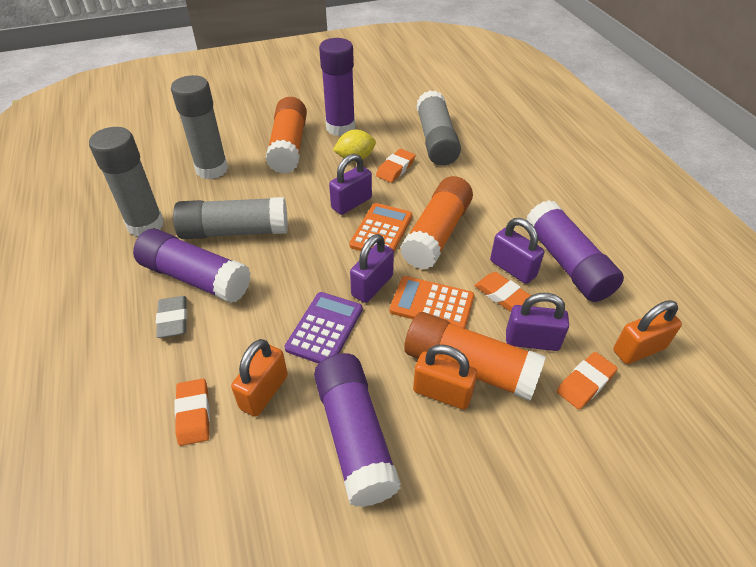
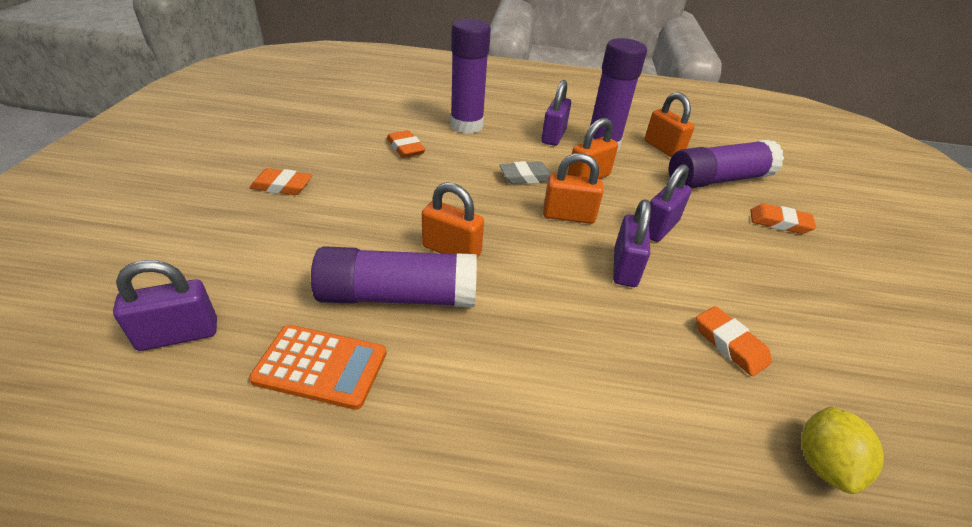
grey glue stick: 4 -> 0
orange calculator: 2 -> 1
orange glue stick: 3 -> 0
orange padlock: 3 -> 4
purple calculator: 1 -> 0

